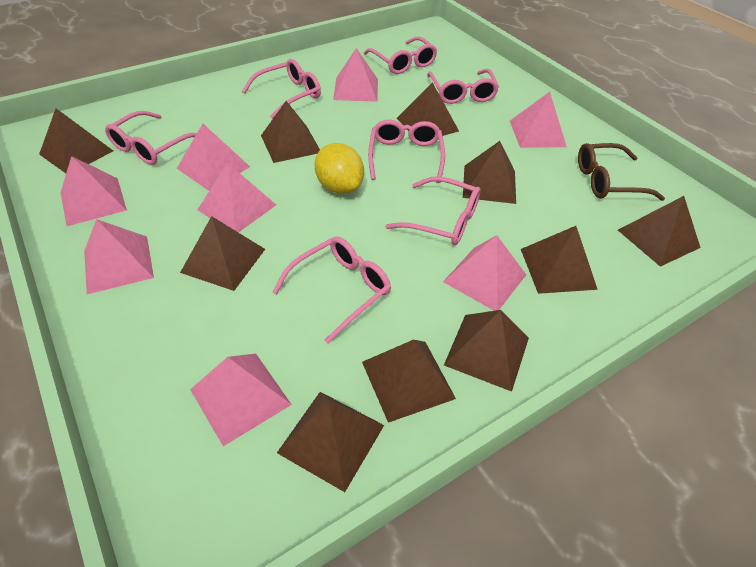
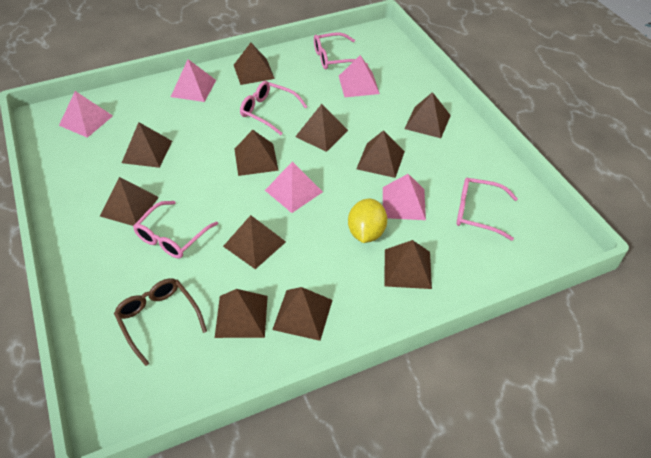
brown pyramid: 10 -> 11
pink glasses: 7 -> 4
pink pyramid: 8 -> 5

